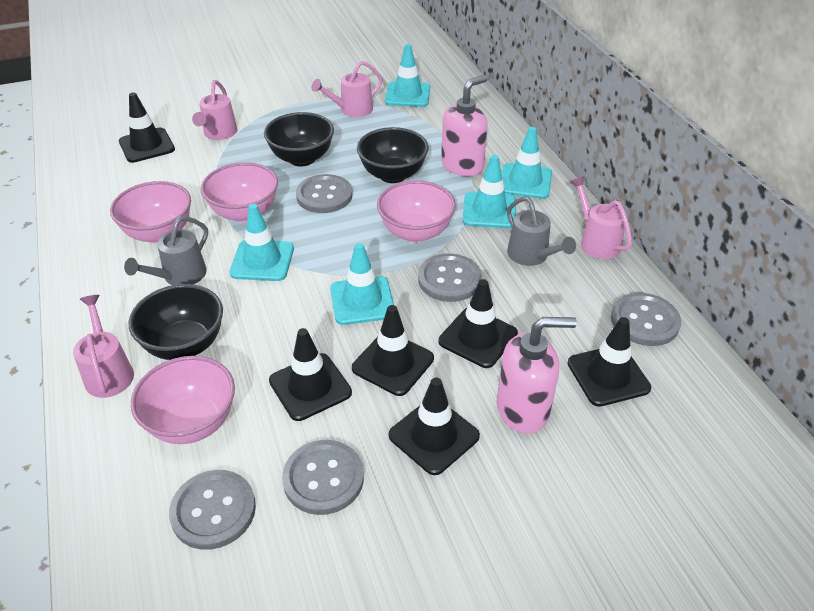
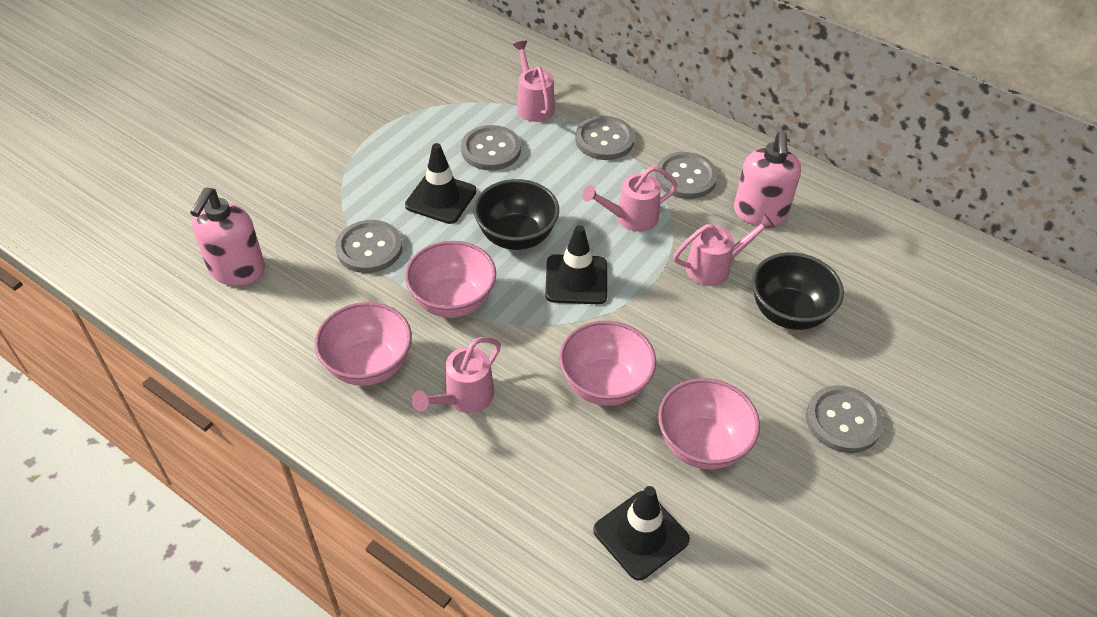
black bowl: 3 -> 2
black traffic cone: 6 -> 3
grey watering can: 2 -> 0
turquoise traffic cone: 5 -> 0

